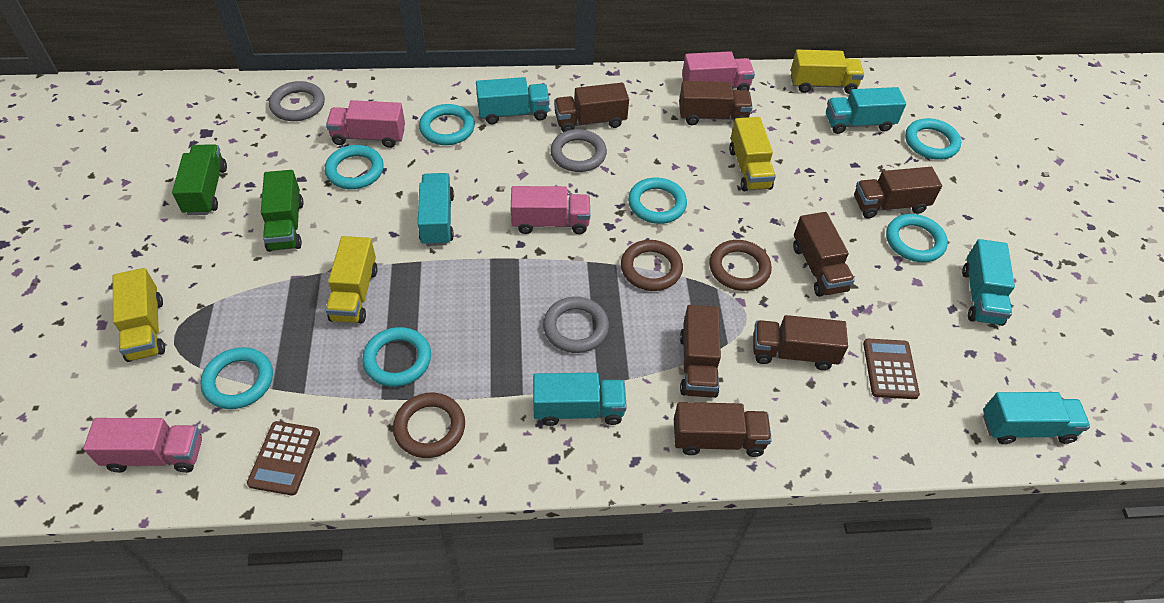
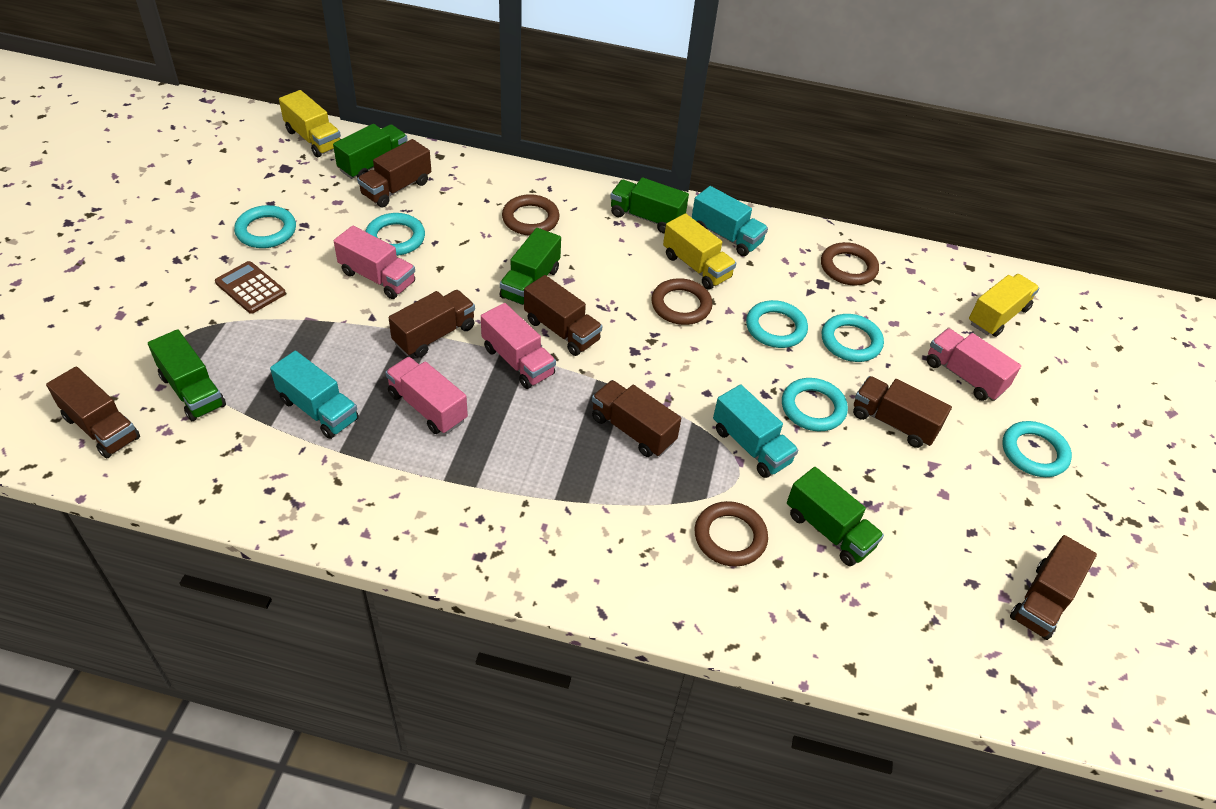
brown calculator: 2 -> 1
brown ring: 3 -> 4
green truck: 2 -> 5
grey ring: 3 -> 0
turquoise ring: 7 -> 6
turquoise truck: 6 -> 3
yellow truck: 4 -> 3

